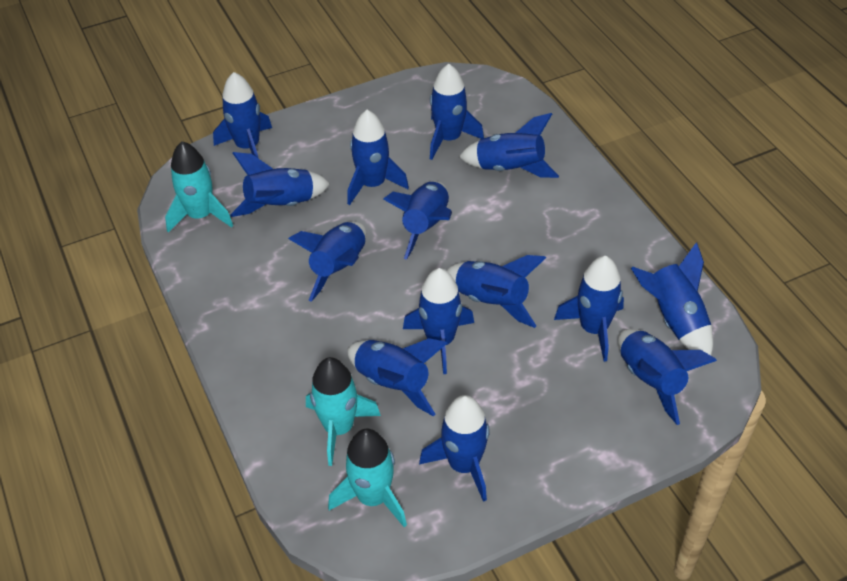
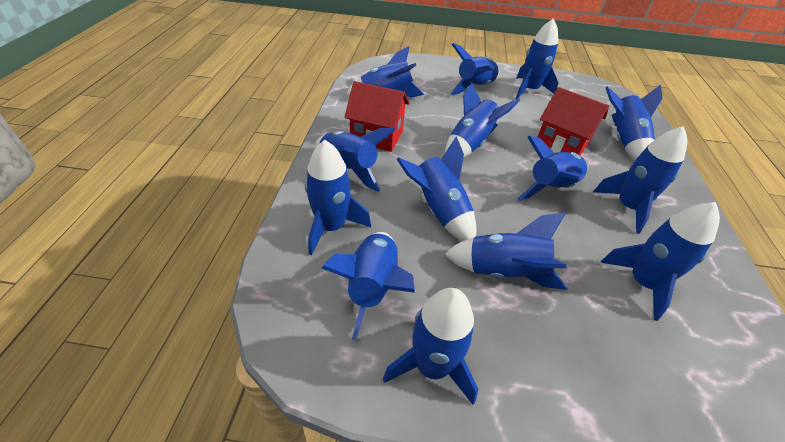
red house: 0 -> 2
turquoise rocket: 3 -> 0

